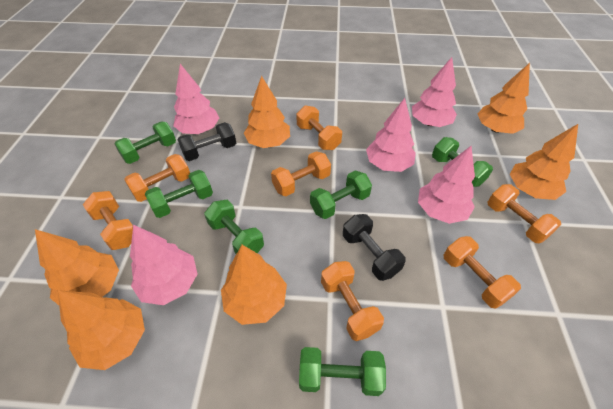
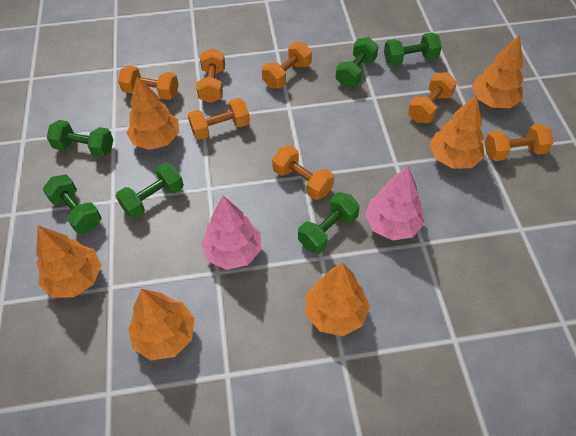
black dumbbell: 2 -> 0
pink tree: 5 -> 2

